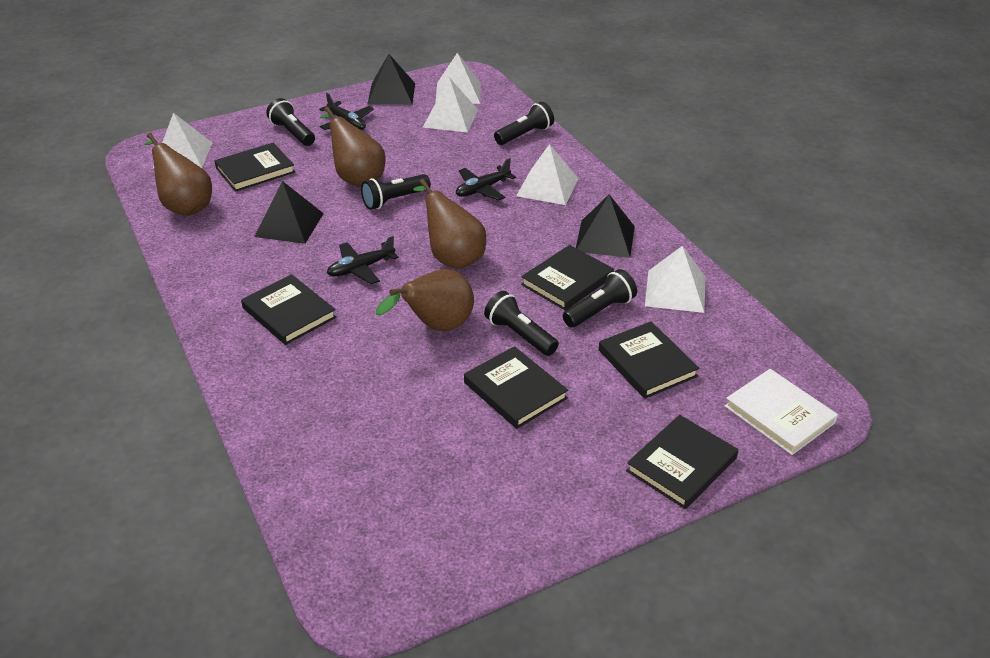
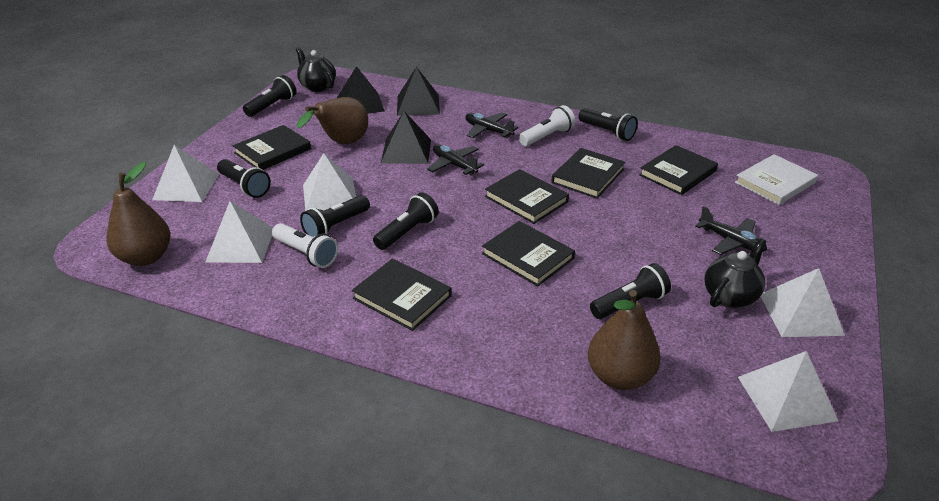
black flashlight: 5 -> 6
black teapot: 0 -> 2
brown pear: 4 -> 3
white flashlight: 0 -> 2

